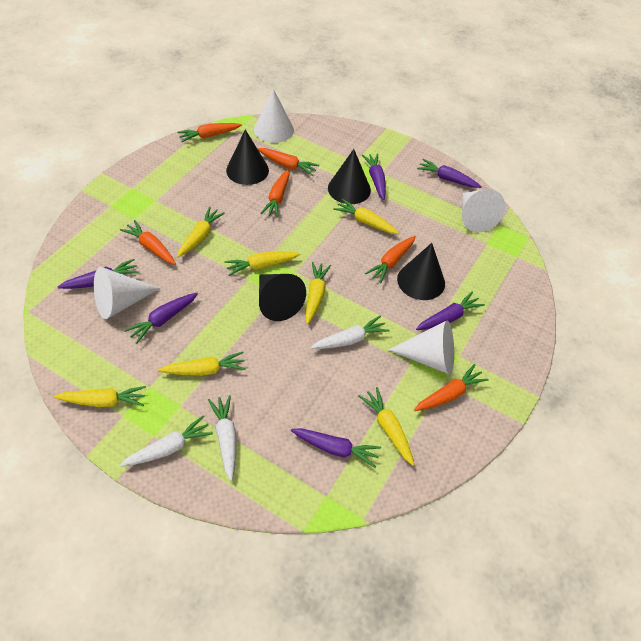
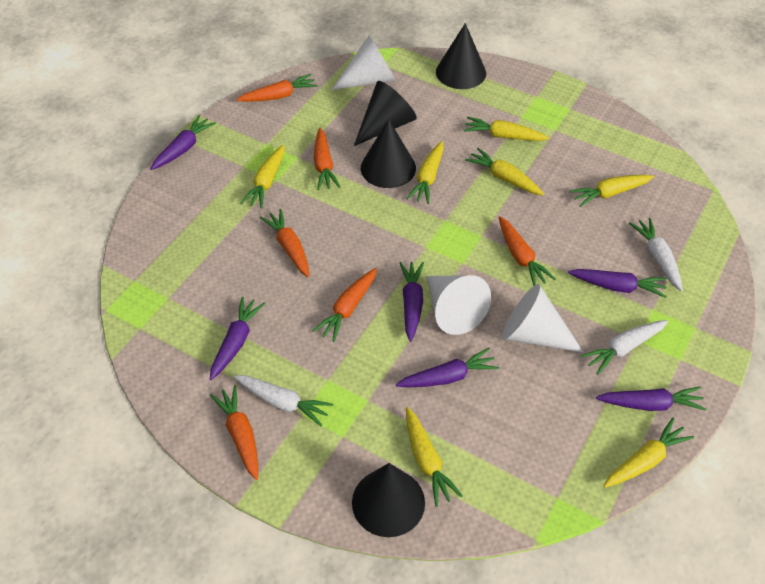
white cone: 4 -> 3

